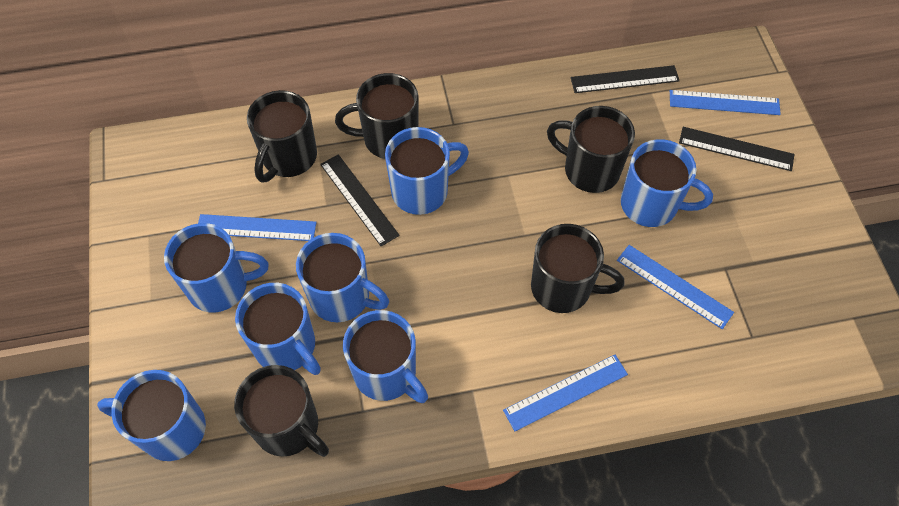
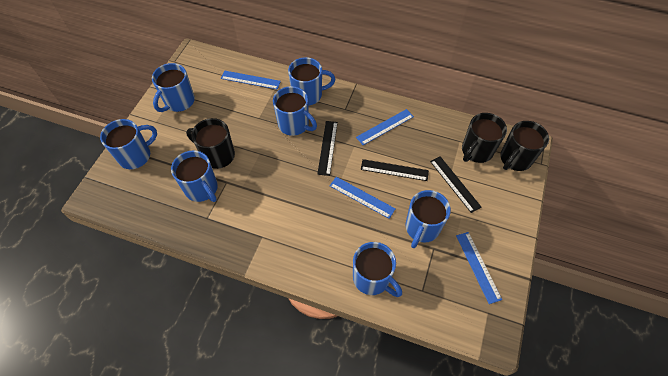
black mug: 5 -> 3

